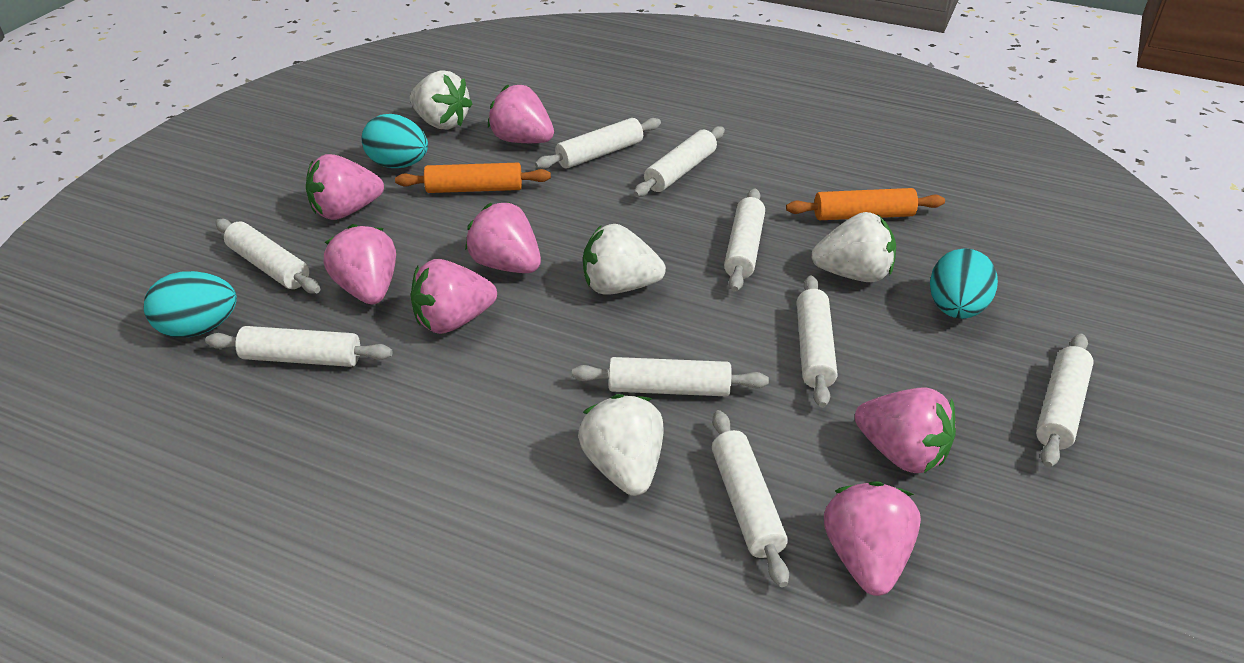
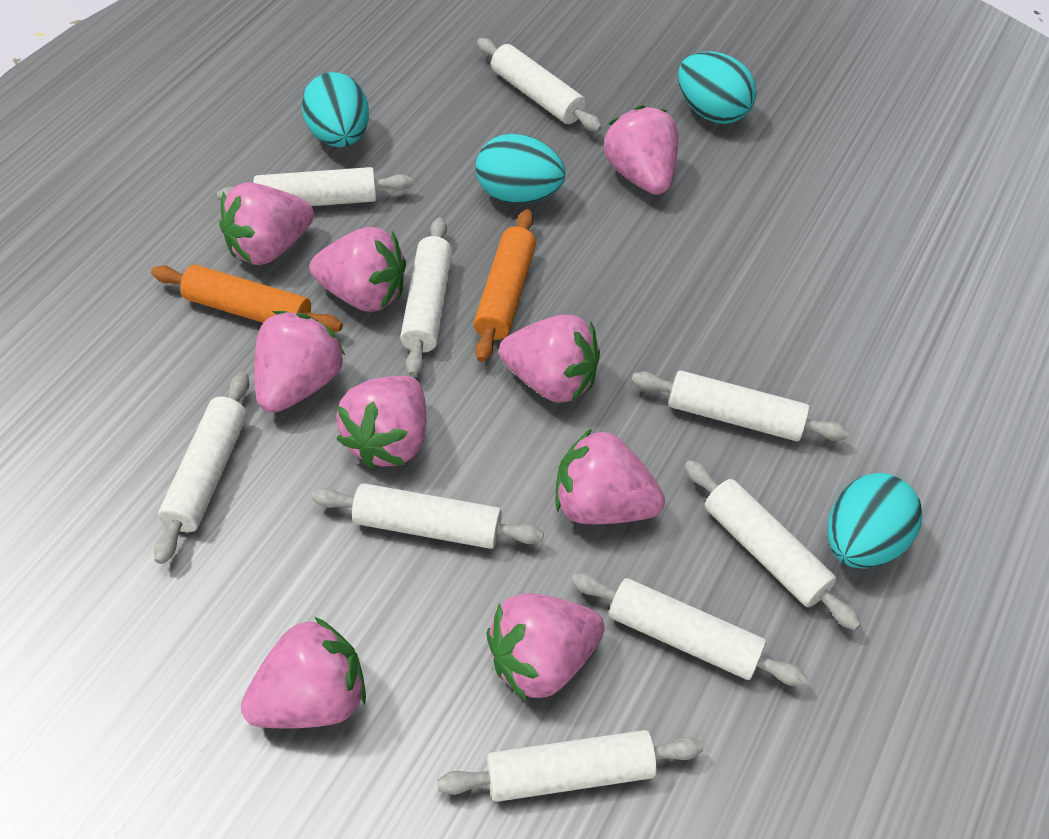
pink strawberry: 7 -> 9
turquoise egg: 3 -> 4
white strawberry: 4 -> 0

